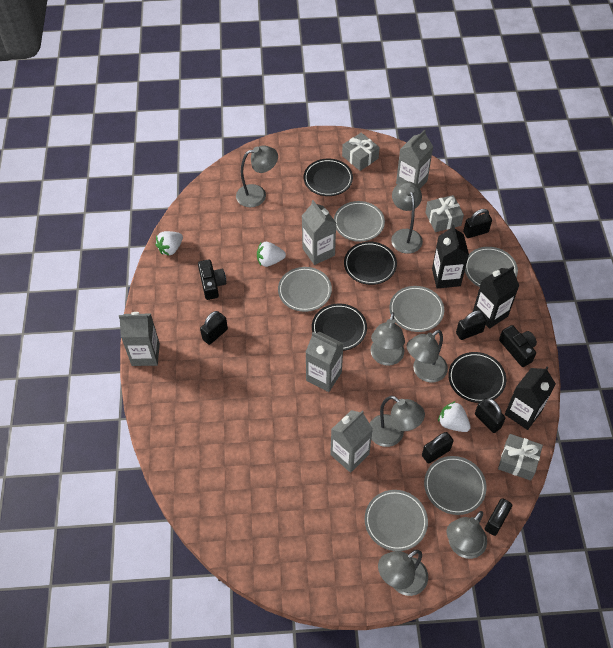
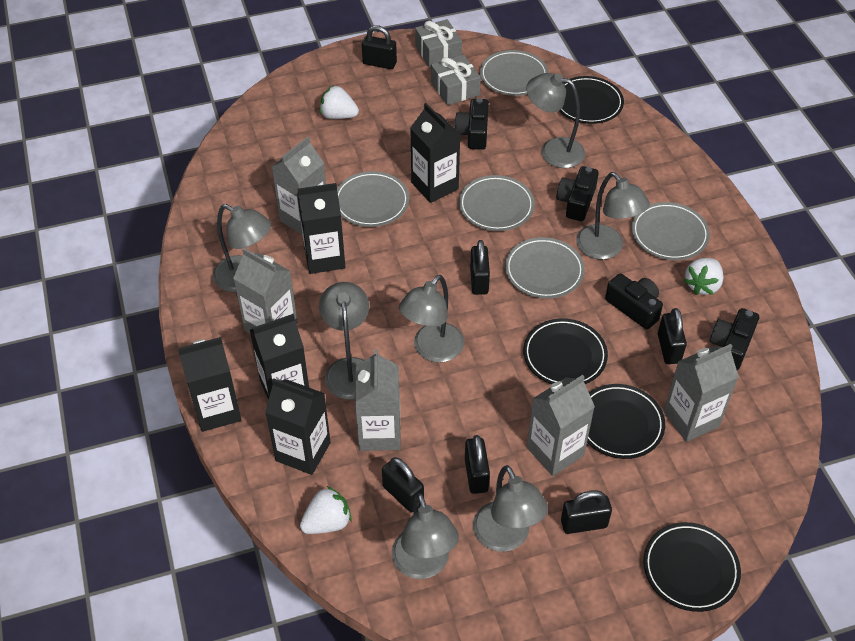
black camera: 2 -> 4
black carton: 3 -> 5
grey gift: 3 -> 2
grey plate: 6 -> 5

